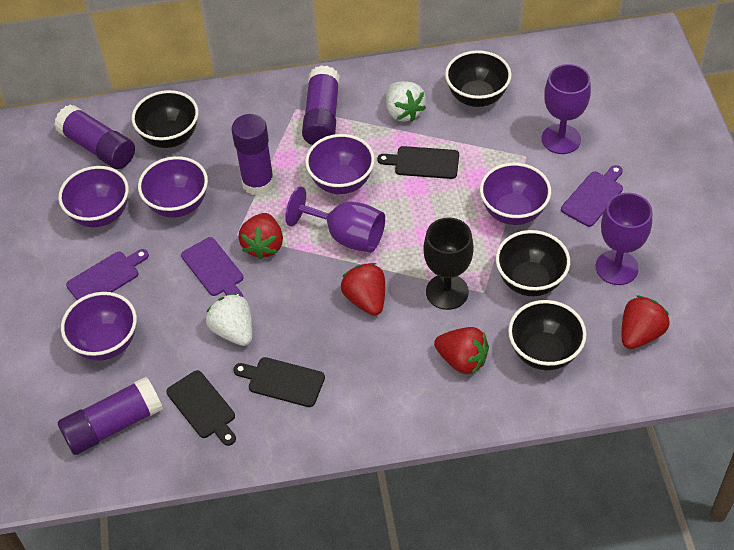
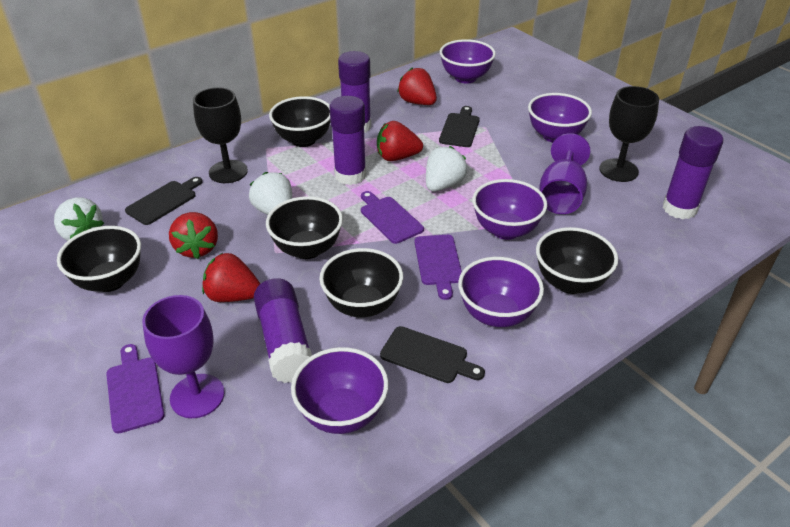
black bowl: 4 -> 5
black goblet: 1 -> 2
purple goblet: 3 -> 2
white strawberry: 2 -> 3

